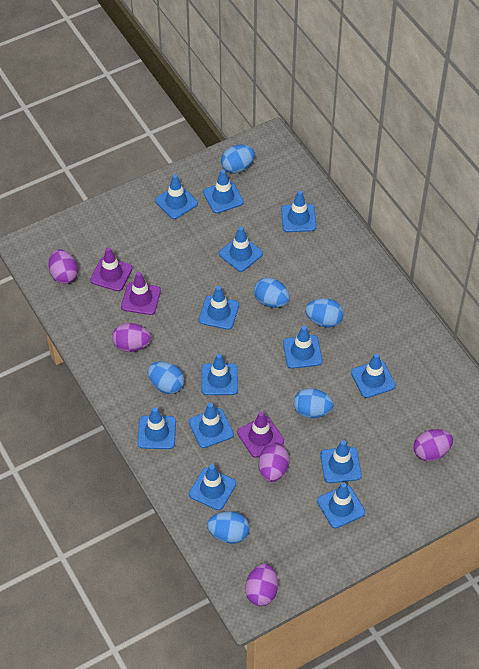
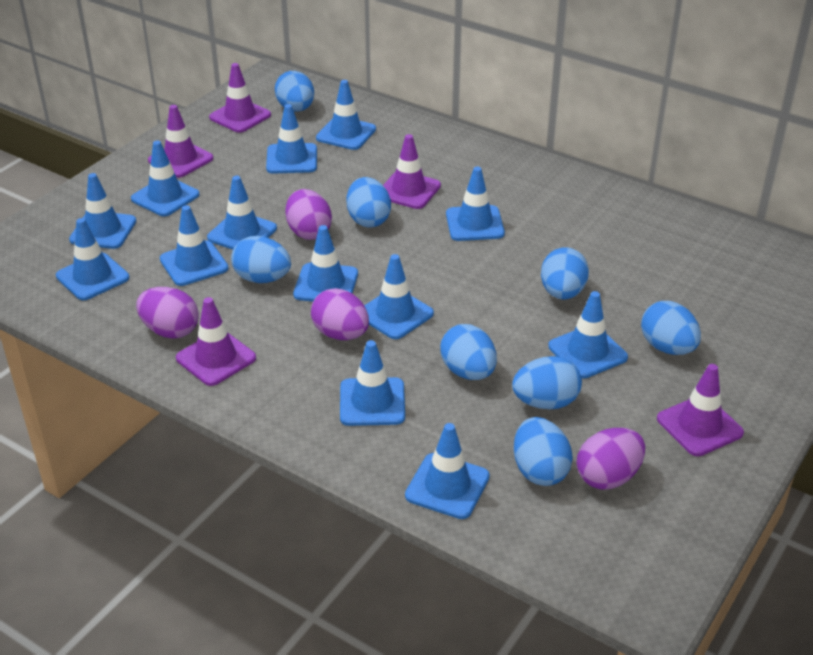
blue egg: 6 -> 8
purple egg: 5 -> 4
purple traffic cone: 3 -> 5

